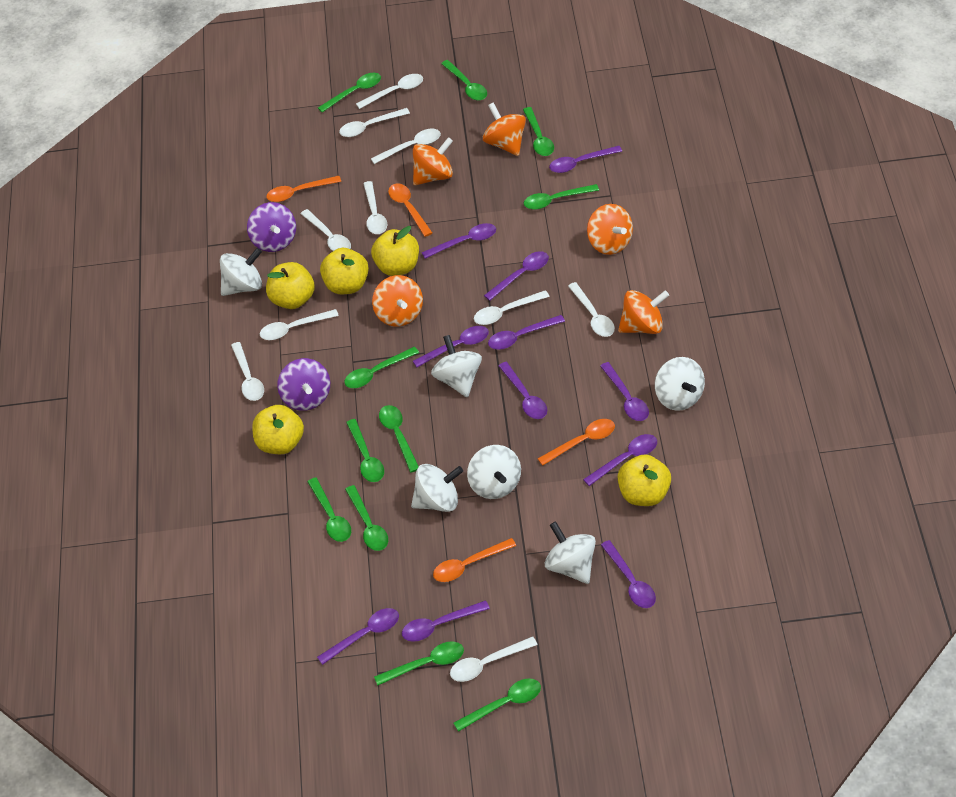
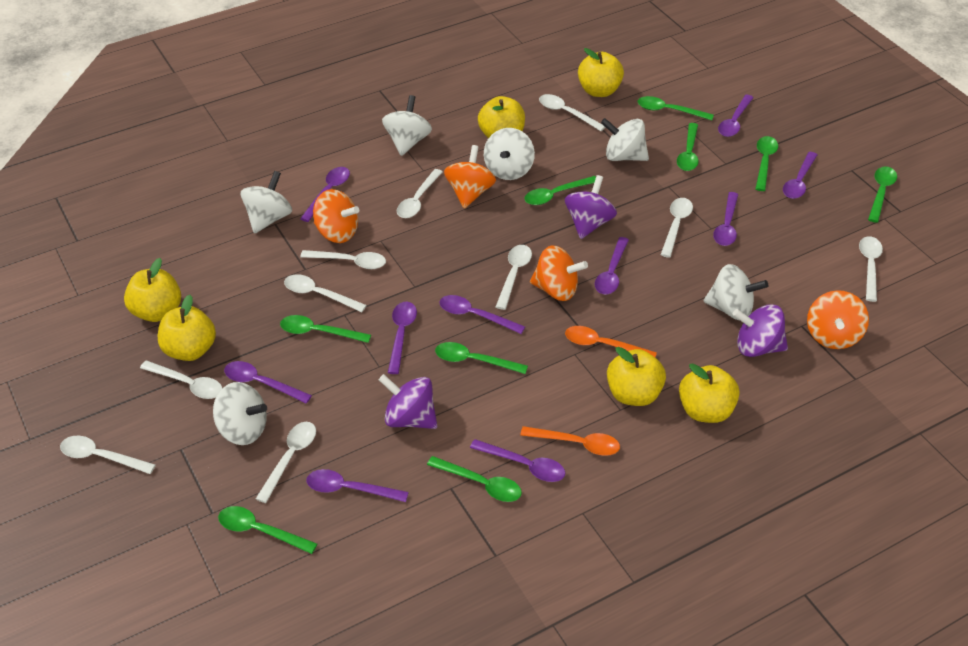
green spoon: 11 -> 9
orange spinning top: 5 -> 4
orange spoon: 4 -> 2
purple spinning top: 2 -> 3
purple spoon: 11 -> 10
yellow apple: 5 -> 6

